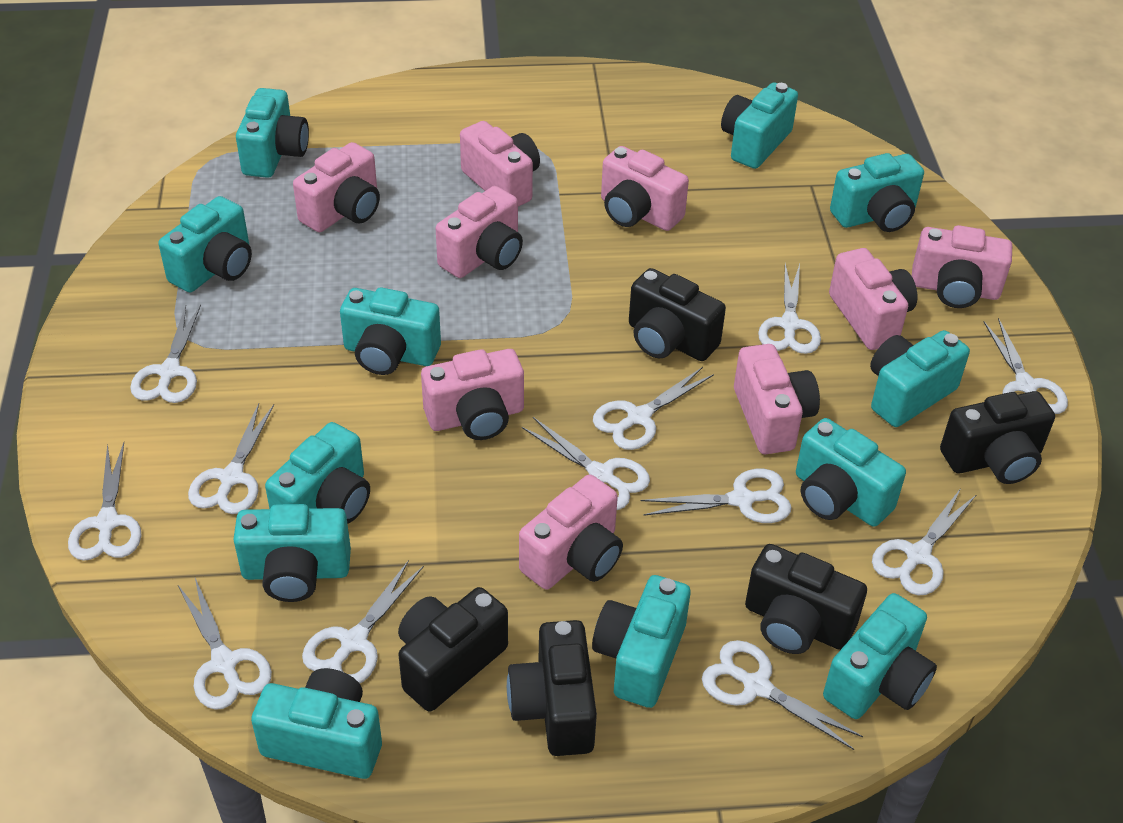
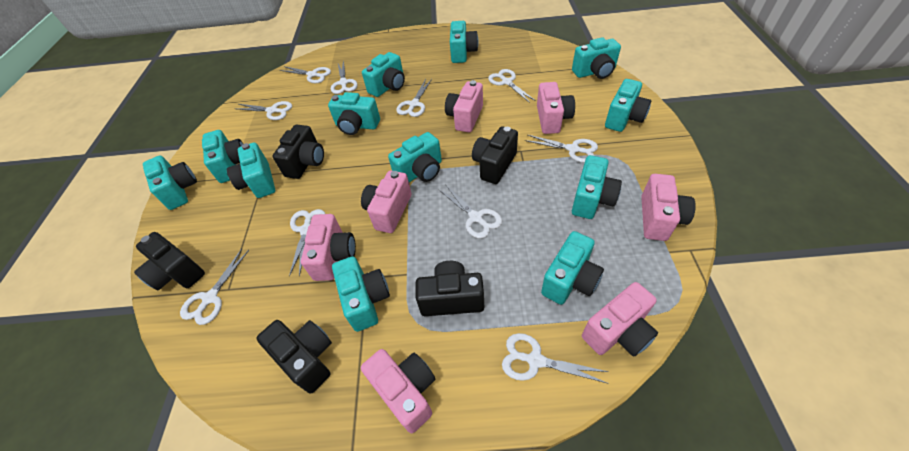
pink camera: 9 -> 7
white scissors: 12 -> 10

